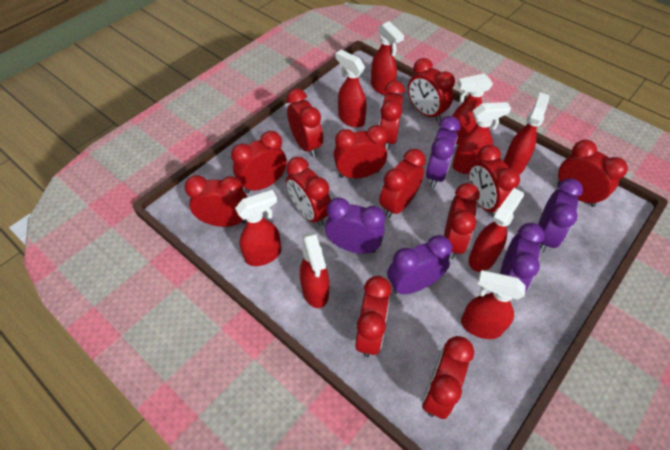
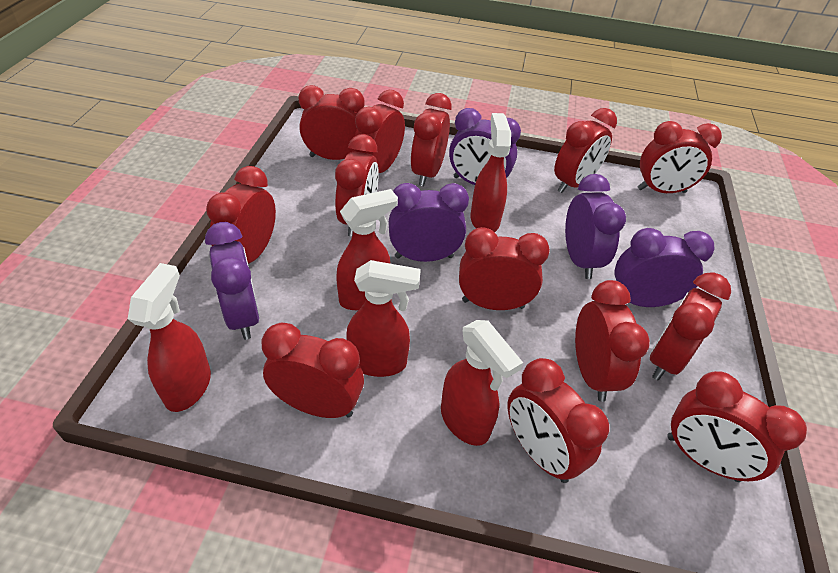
red spray bottle: 9 -> 5

